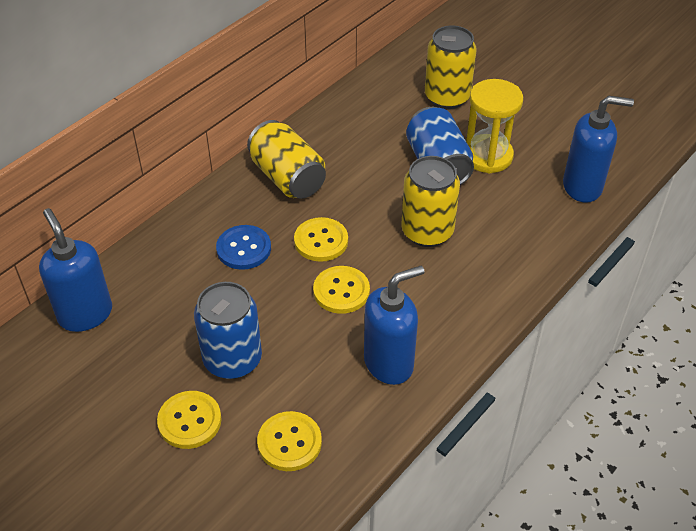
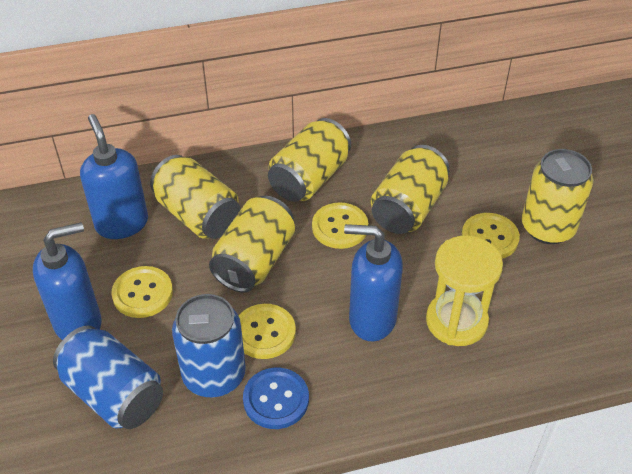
yellow can: 3 -> 5

